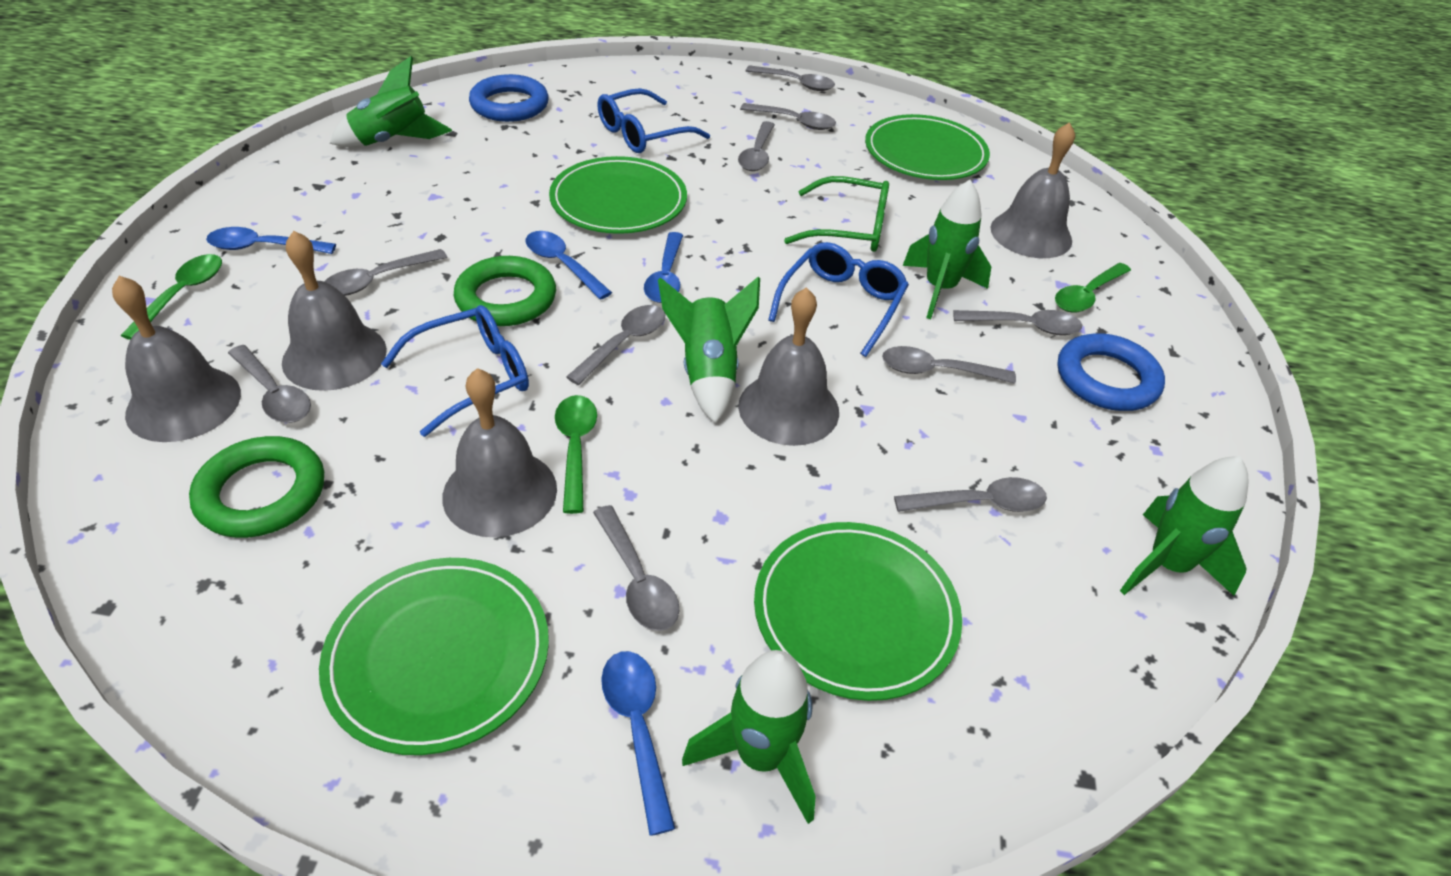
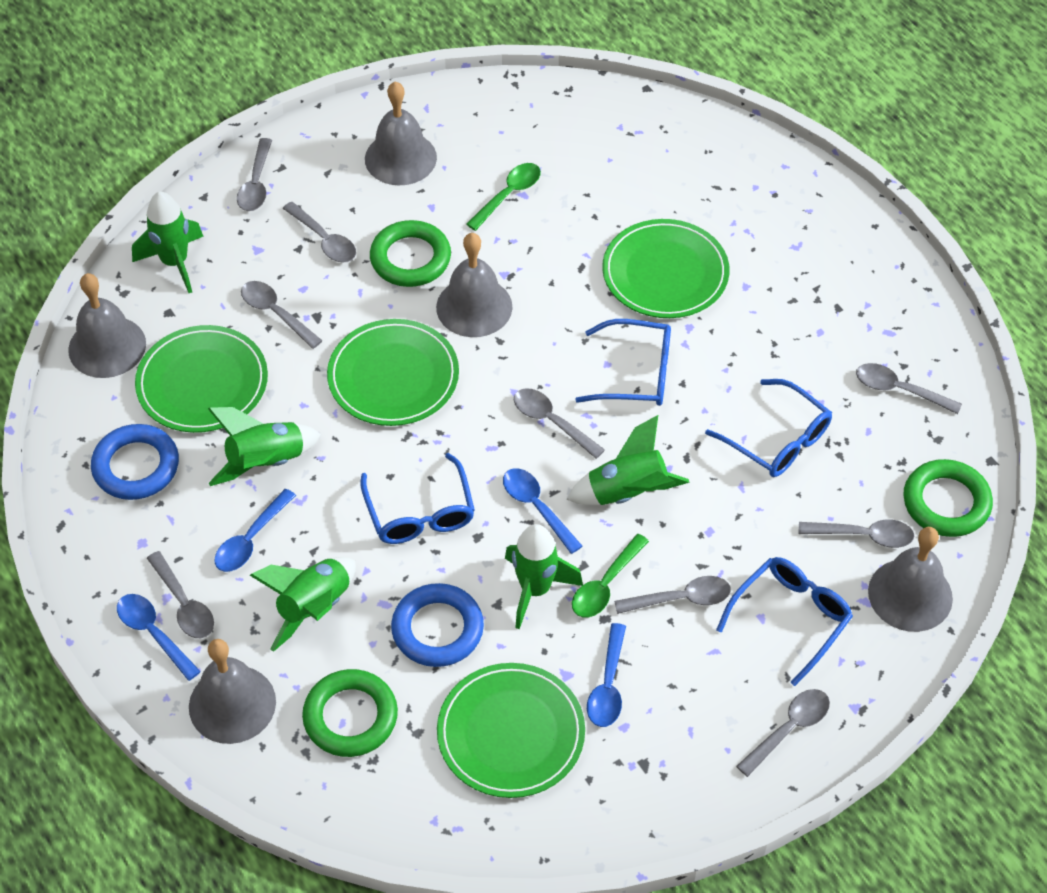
blue glasses: 3 -> 4
green glasses: 1 -> 0
green ring: 2 -> 3
green spoon: 3 -> 2
grey spoon: 10 -> 9

